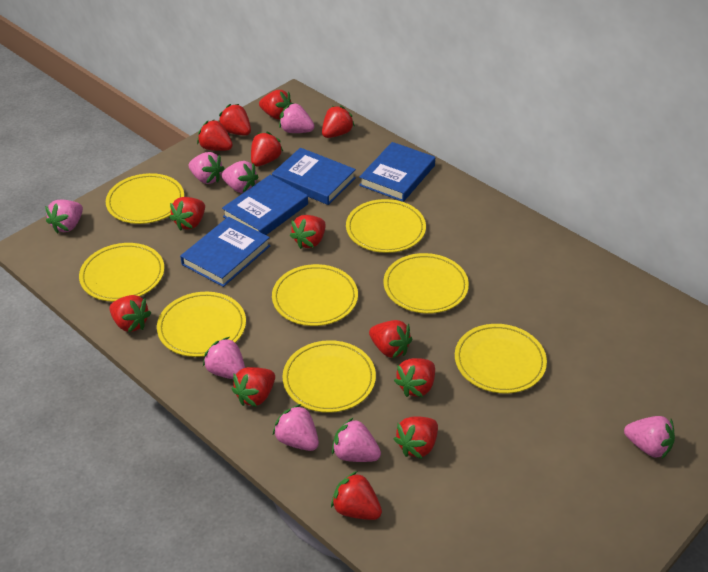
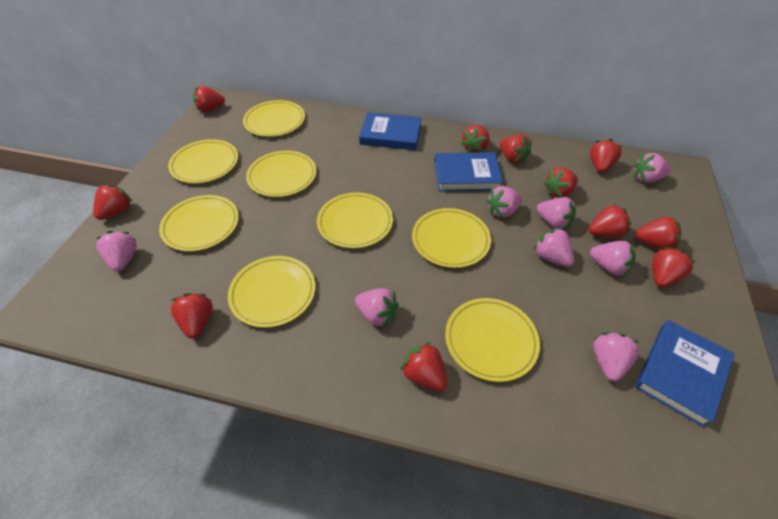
blue book: 4 -> 3
red strawberry: 13 -> 11

